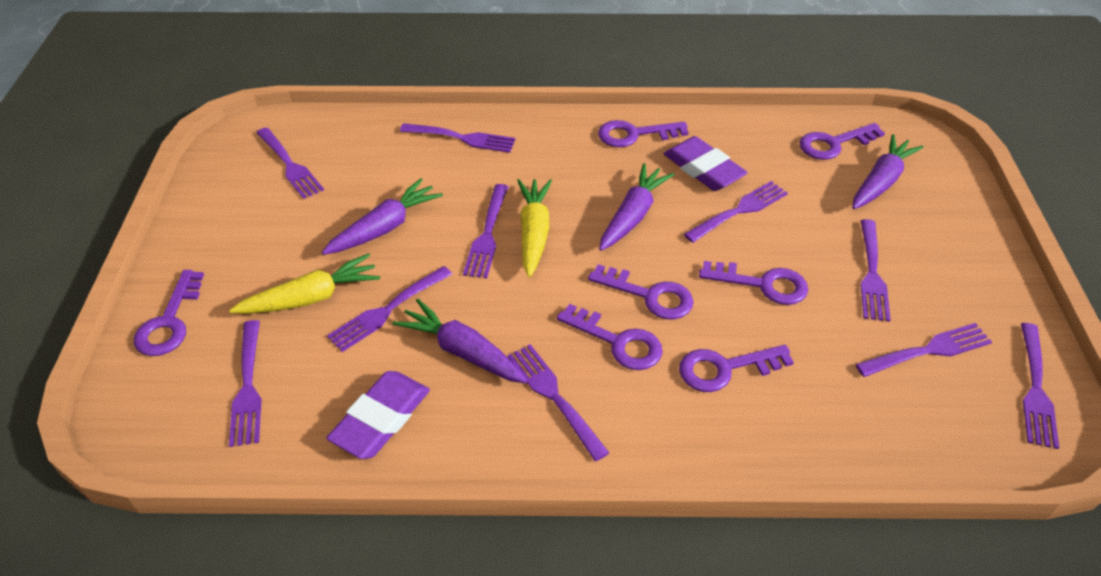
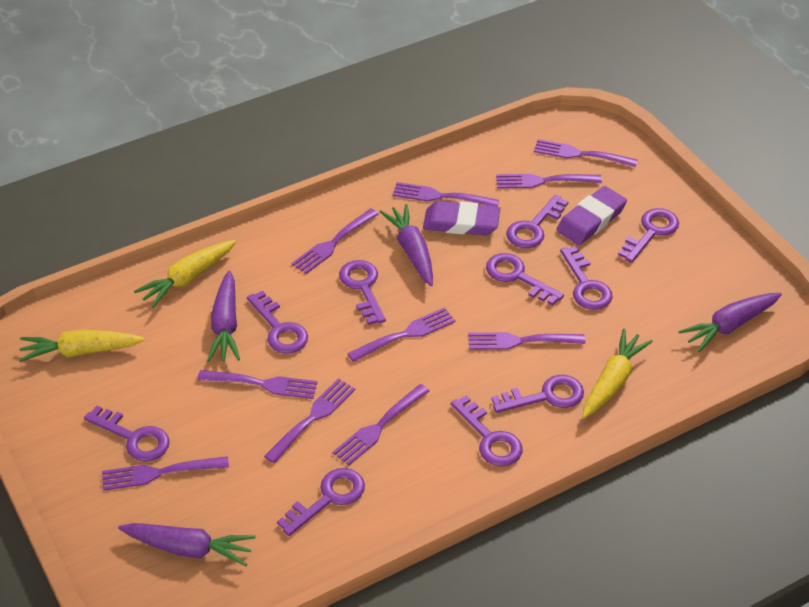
purple key: 7 -> 10
yellow carrot: 2 -> 3

